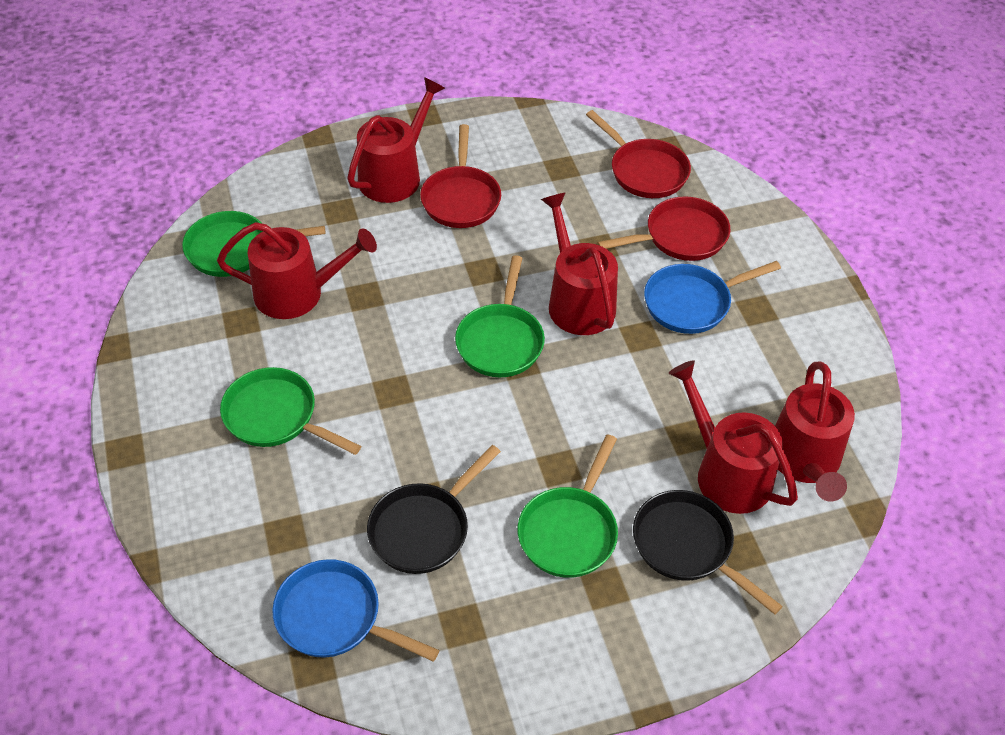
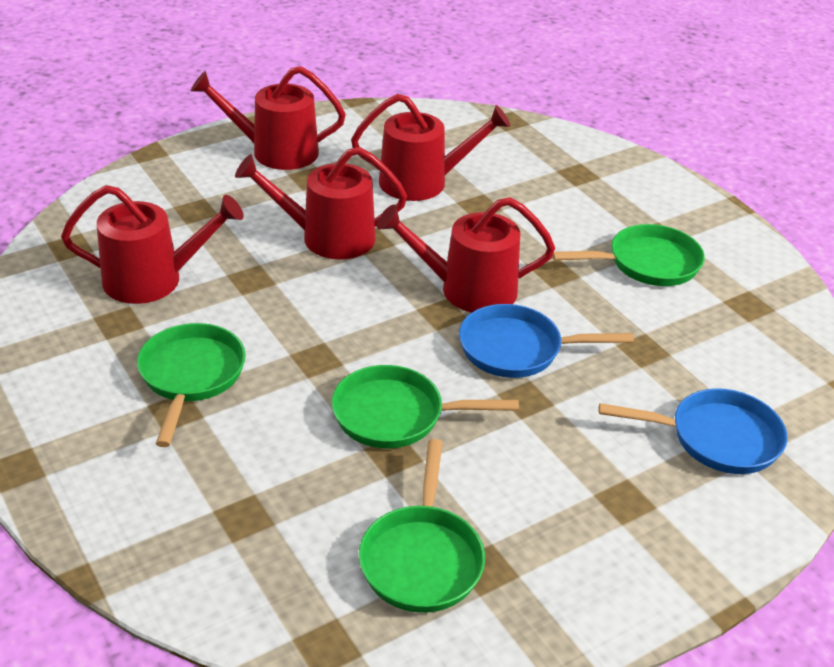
black pan: 2 -> 0
red pan: 3 -> 0

